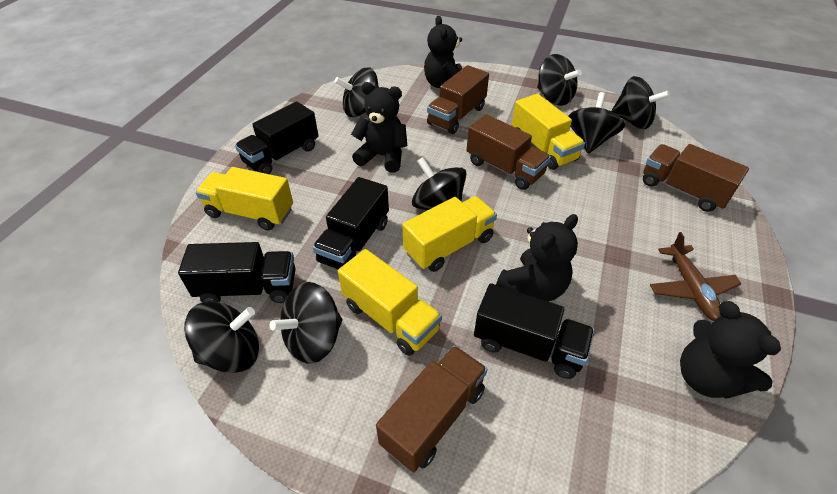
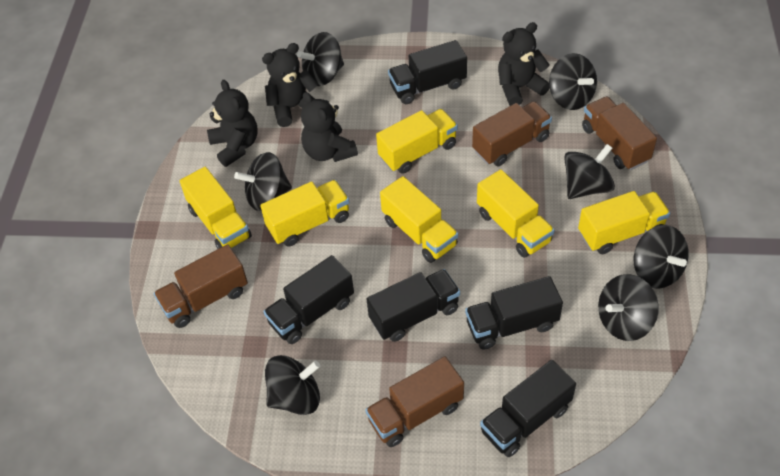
black truck: 4 -> 5
brown plane: 1 -> 0
yellow truck: 4 -> 6

